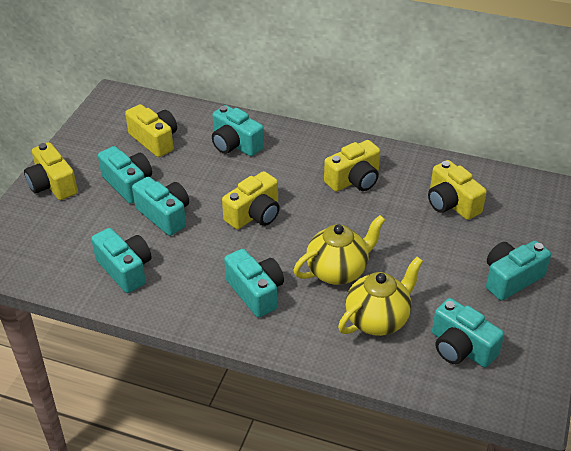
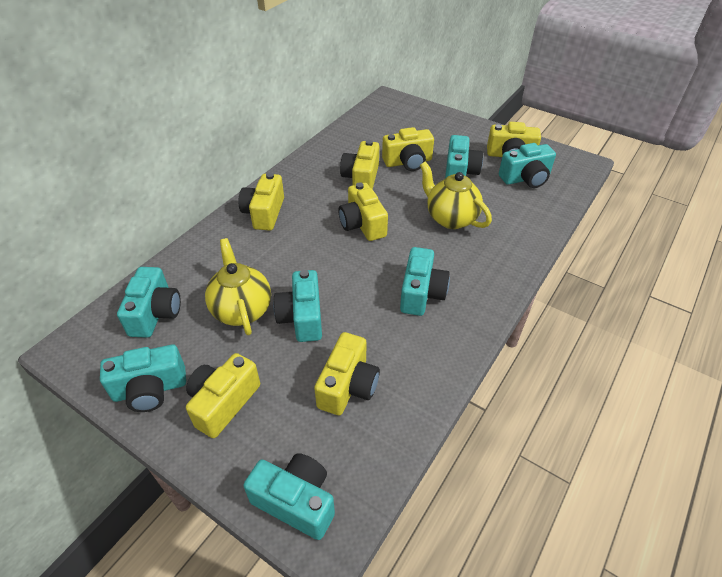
yellow camera: 5 -> 7

